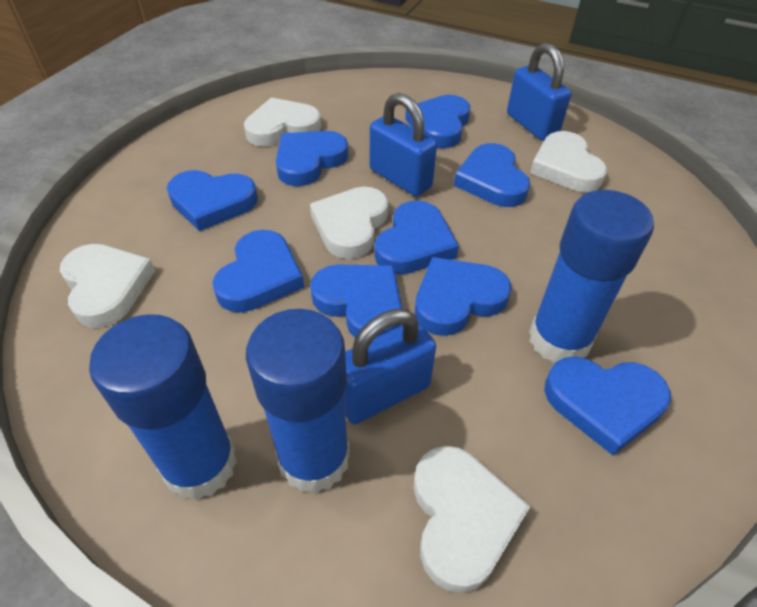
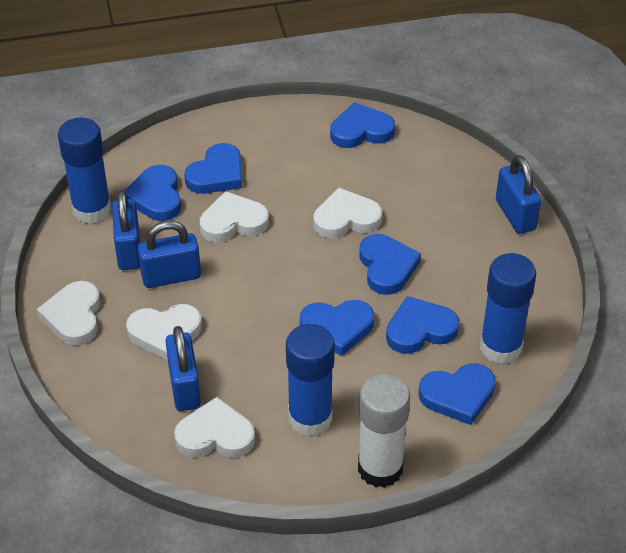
blue heart: 9 -> 7
blue padlock: 3 -> 4
white glue stick: 0 -> 1

